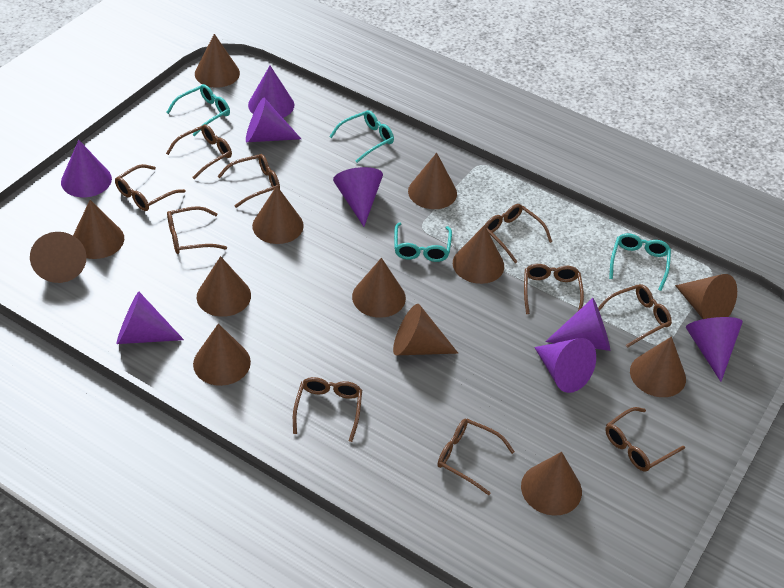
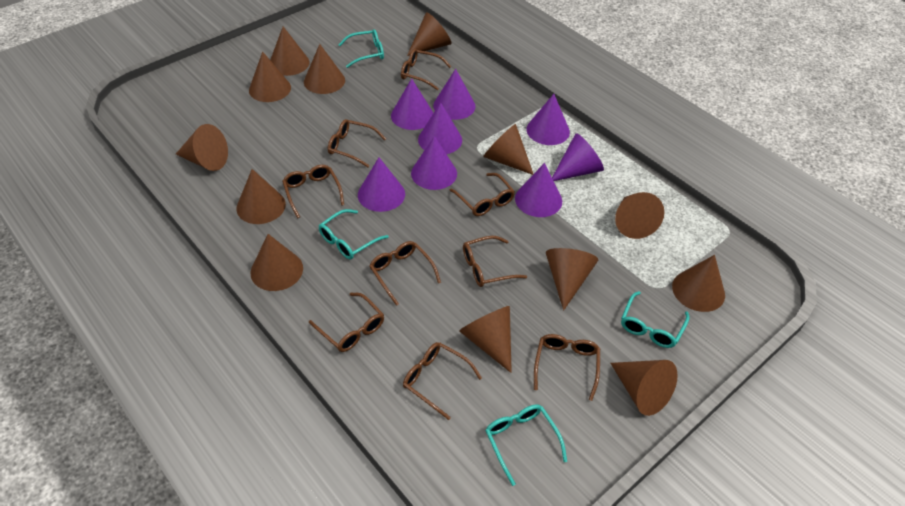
brown glasses: 10 -> 9

